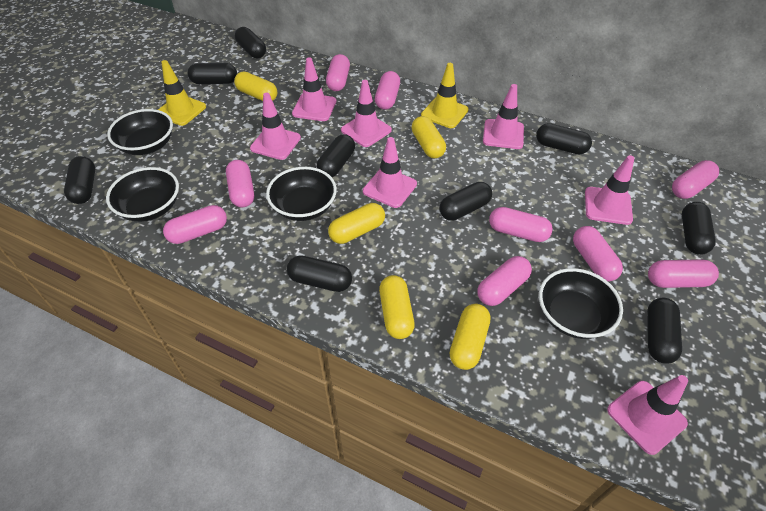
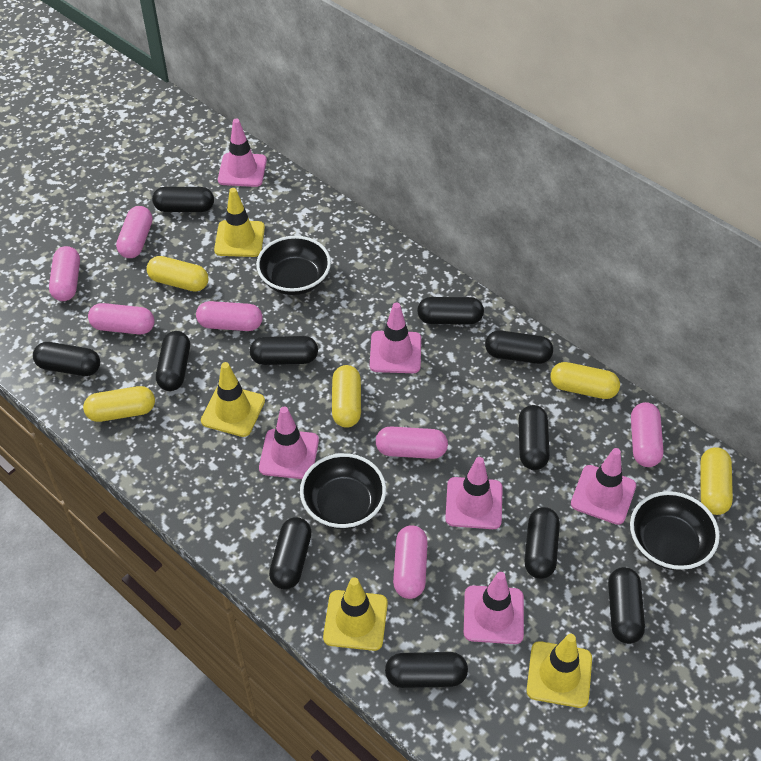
black bowl: 4 -> 3
black capsule: 9 -> 11
pink capsule: 9 -> 7
pink traffic cone: 7 -> 6
yellow traffic cone: 2 -> 4

